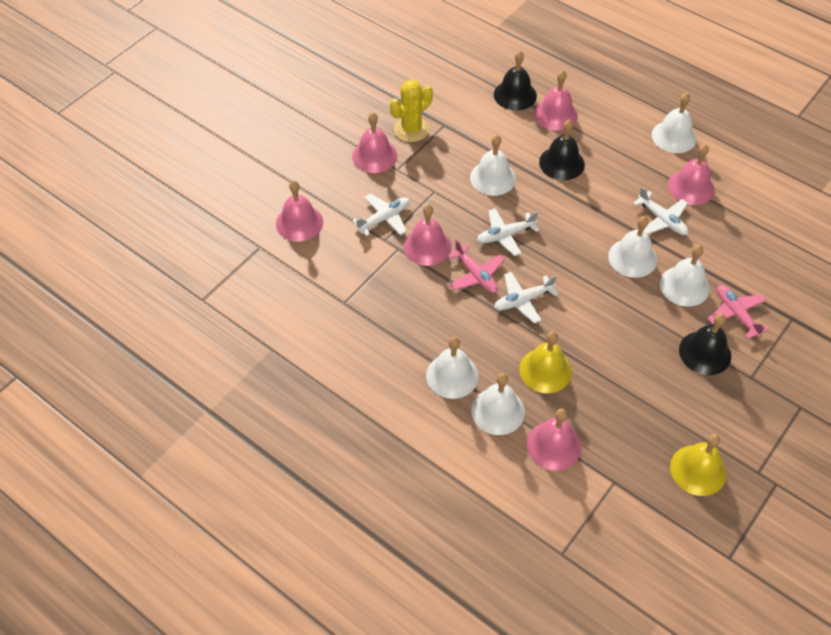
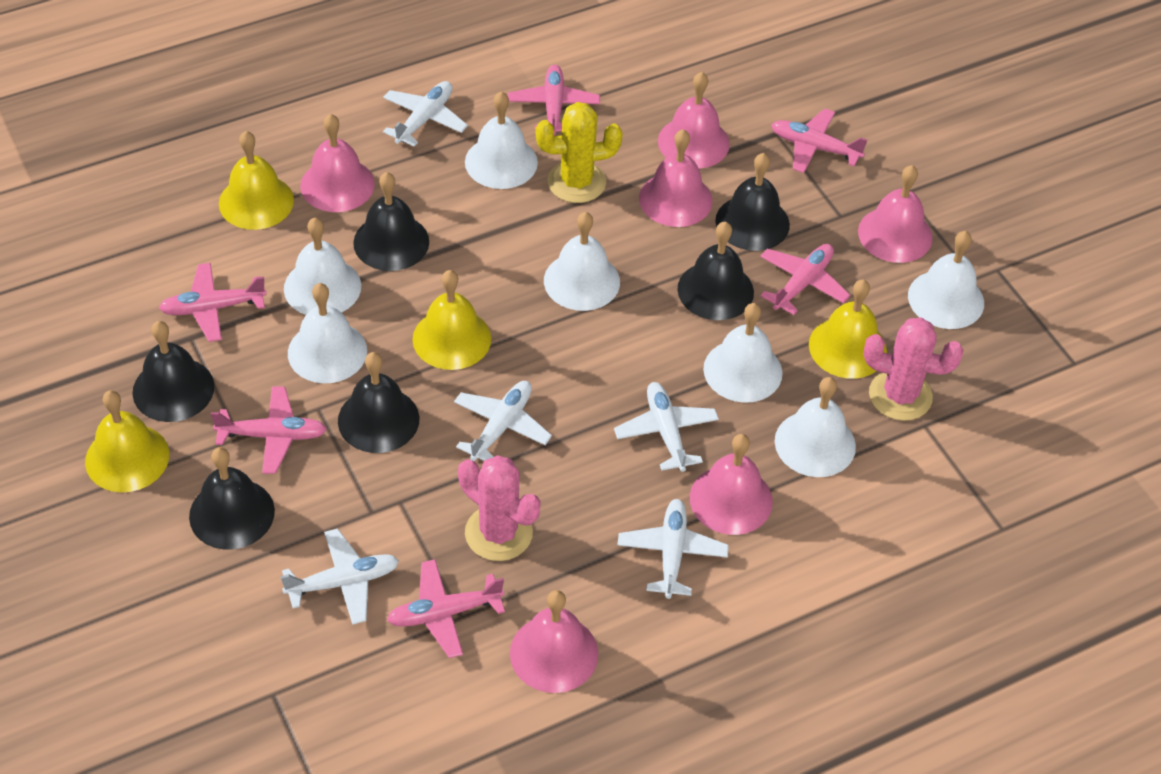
black bell: 3 -> 6
pink cactus: 0 -> 2
pink plane: 2 -> 6
white bell: 6 -> 7
white plane: 4 -> 5
yellow bell: 2 -> 4

